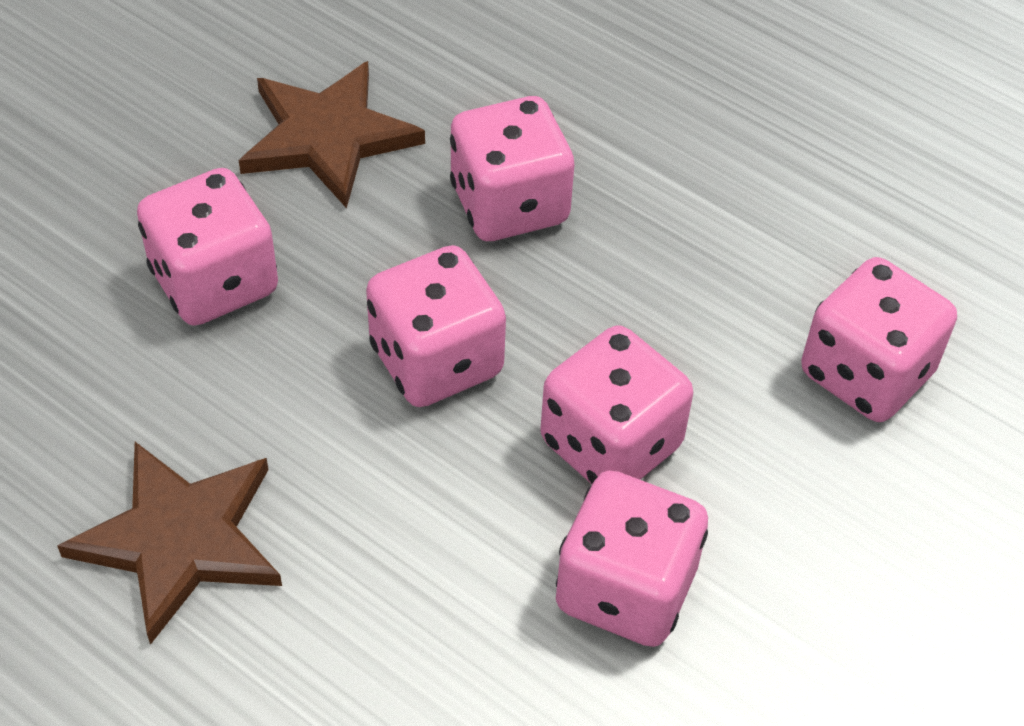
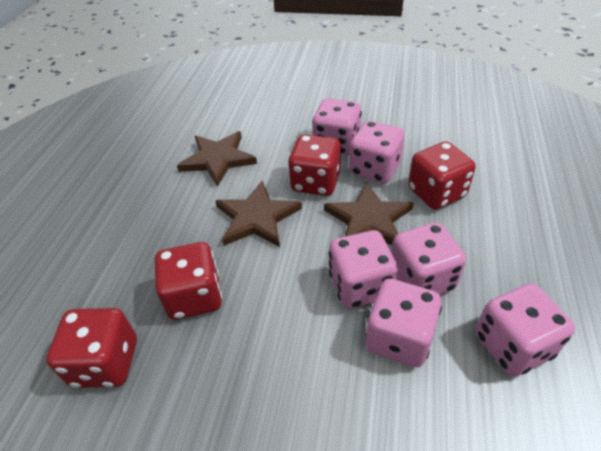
brown star: 2 -> 3
red dice: 0 -> 4

